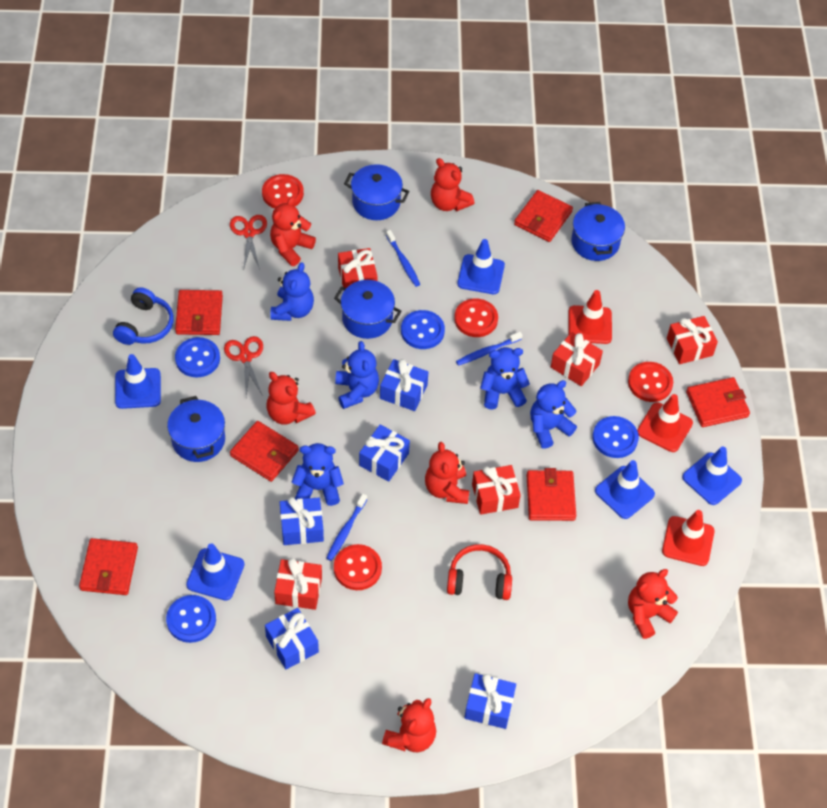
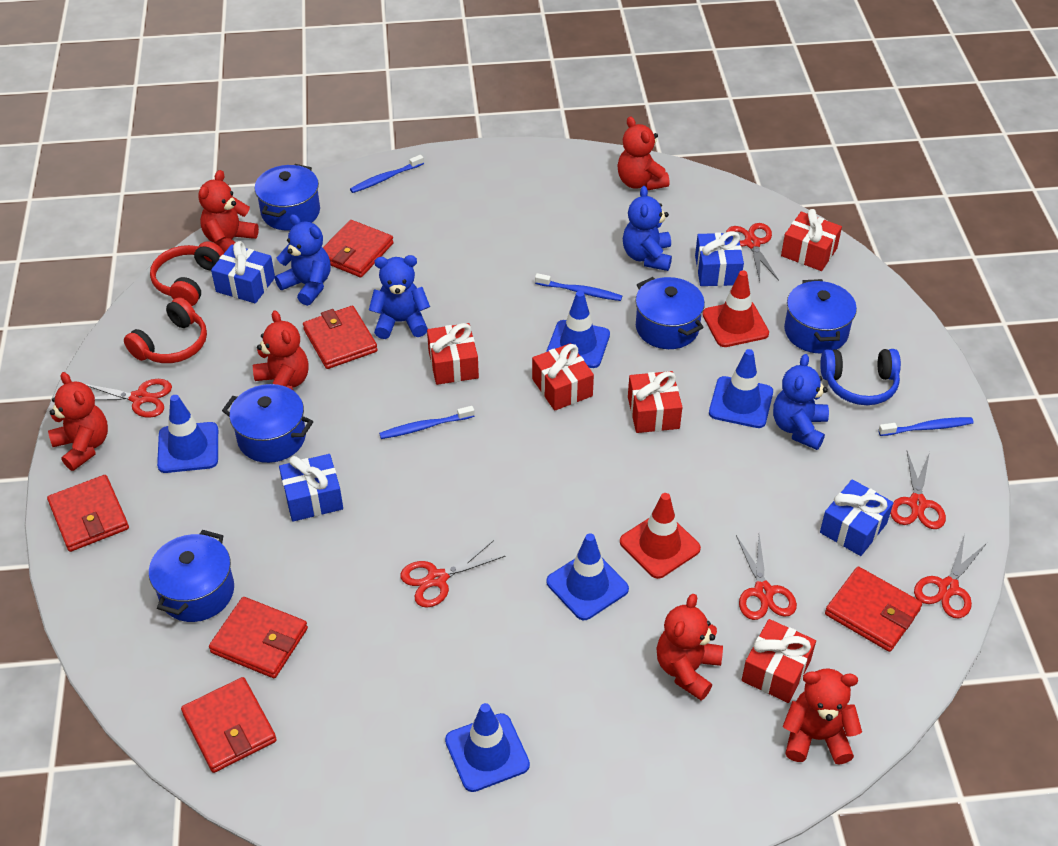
blue button: 4 -> 0
blue gift: 5 -> 4
blue pot: 4 -> 5
blue teddy bear: 5 -> 4
blue toothbrush: 3 -> 4
red button: 4 -> 0
red headphones: 1 -> 2
red scissors: 2 -> 6
red traffic cone: 3 -> 2

